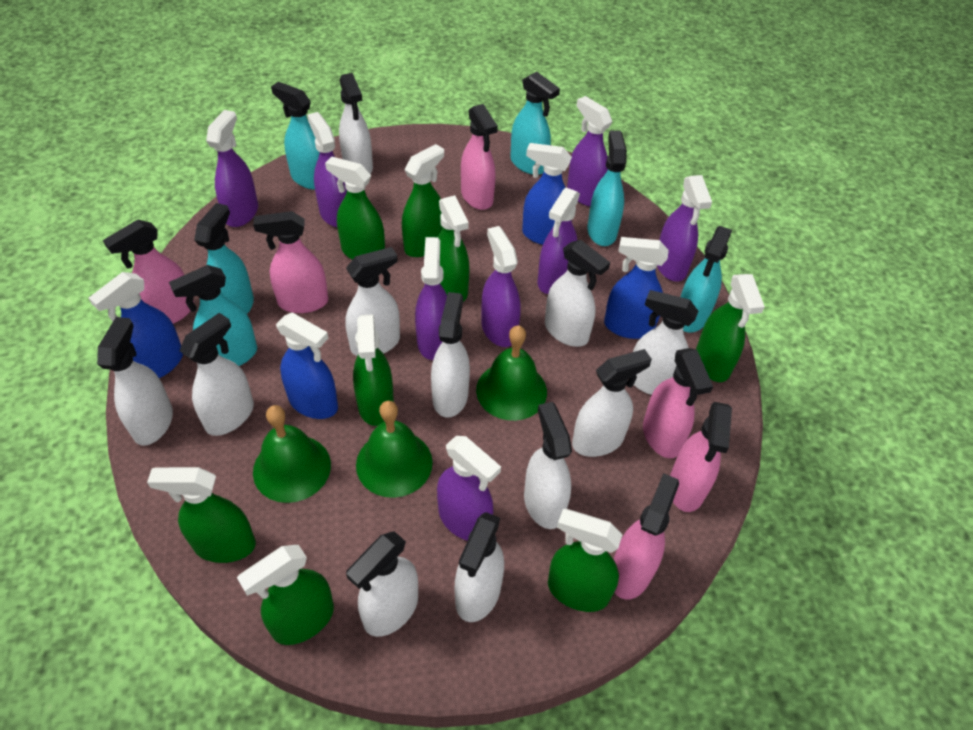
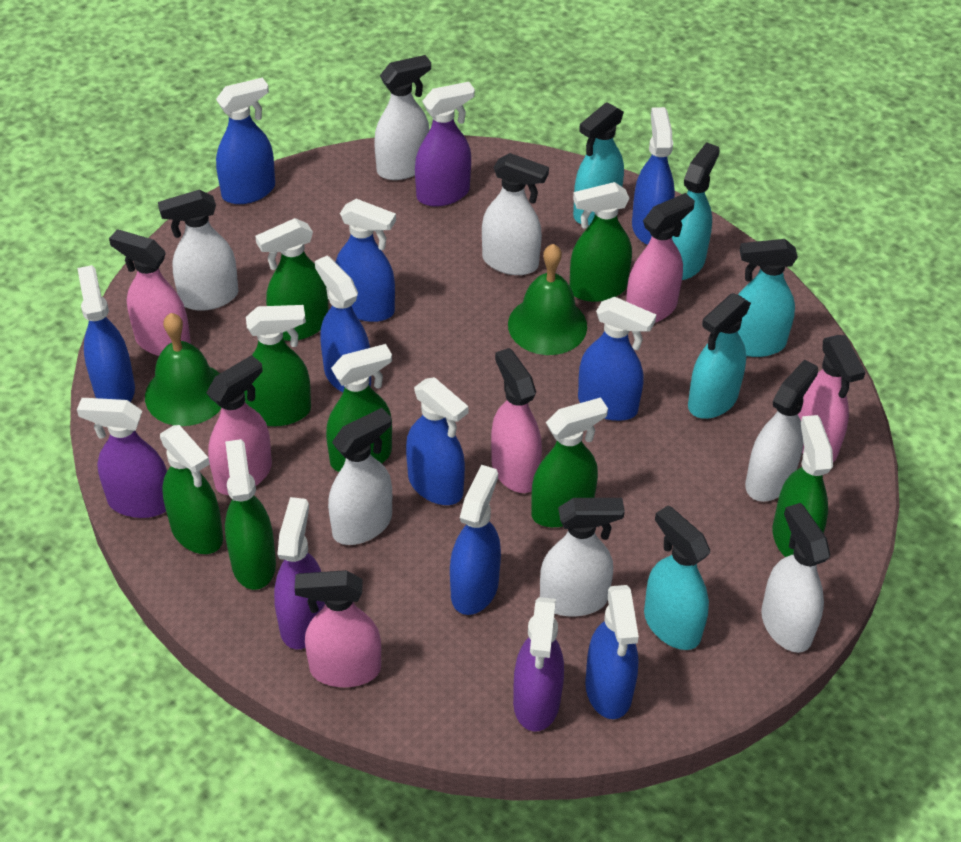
blue spray bottle: 4 -> 9
green bell: 3 -> 2
purple spray bottle: 8 -> 4
turquoise spray bottle: 6 -> 5
white spray bottle: 11 -> 7

